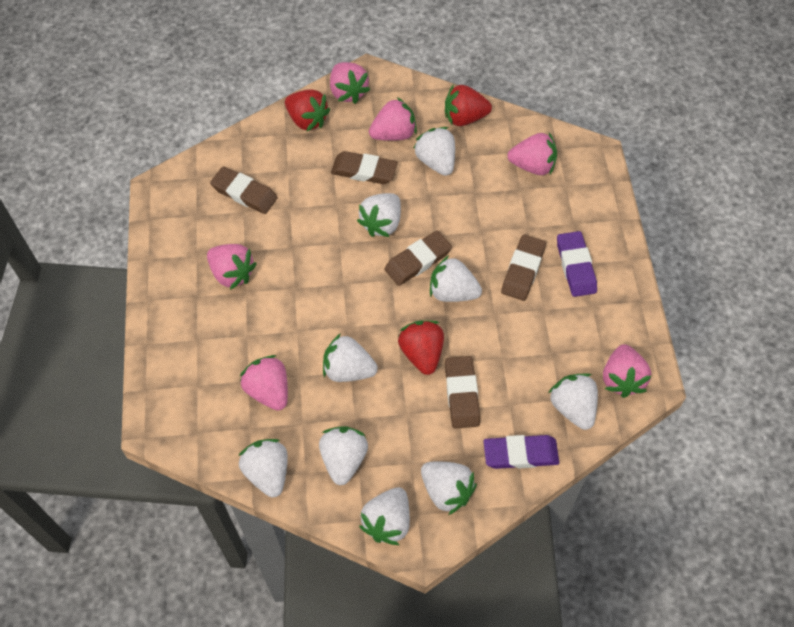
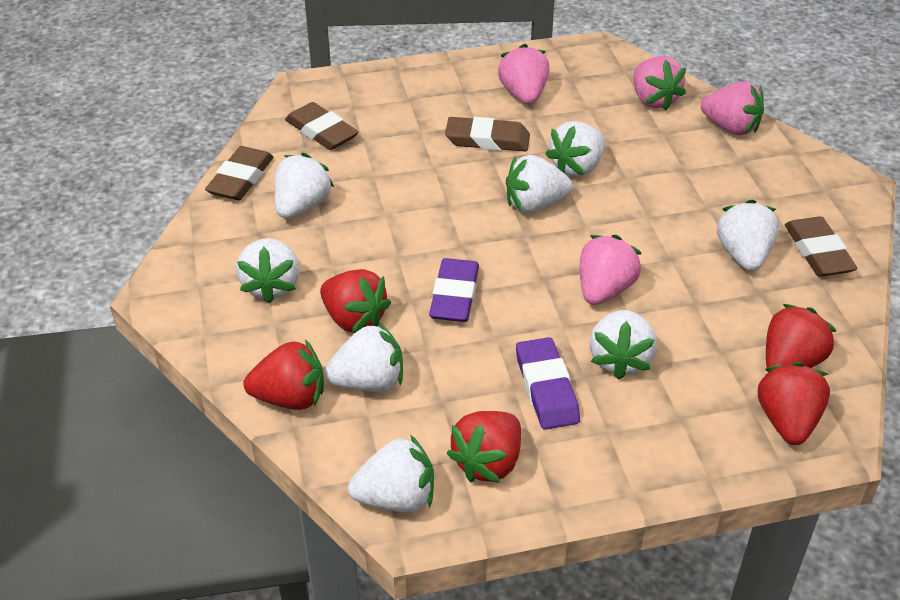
brown eraser: 5 -> 4
pink strawberry: 6 -> 4
red strawberry: 3 -> 5
white strawberry: 9 -> 8

